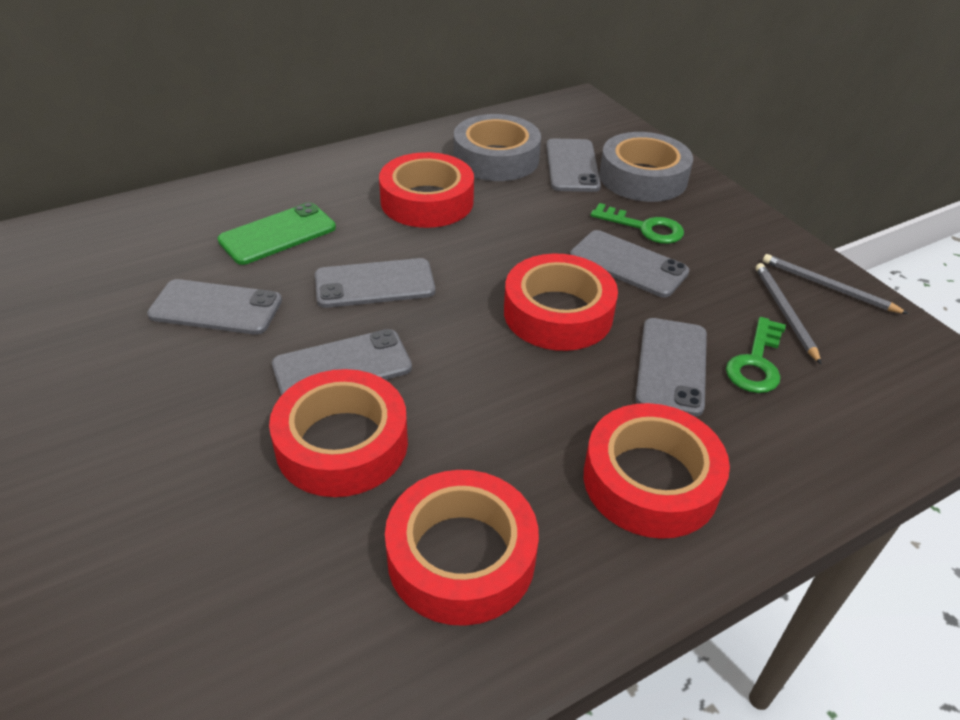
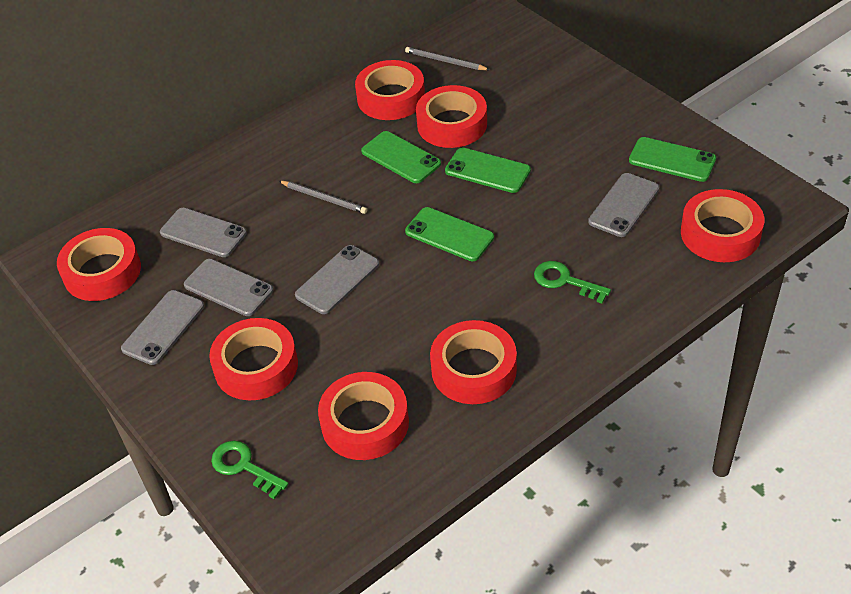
green phone: 1 -> 4
grey phone: 6 -> 5
grey tape: 2 -> 0
red tape: 5 -> 7

